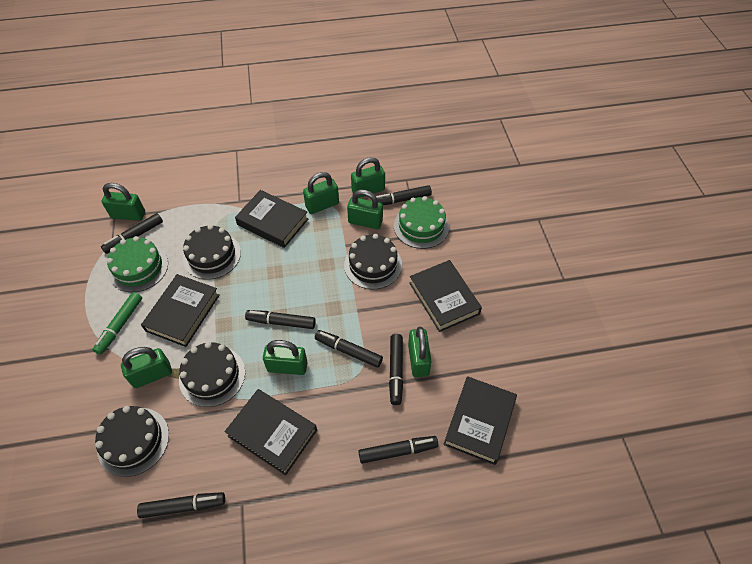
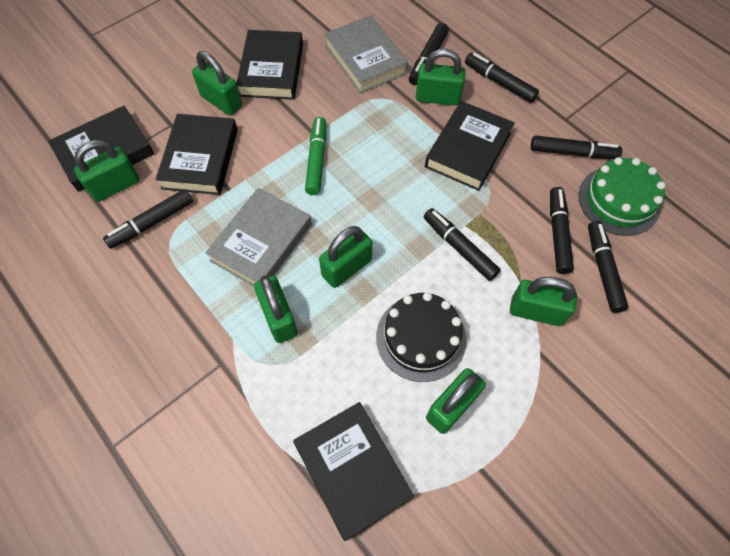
black cake: 4 -> 1
green cake: 2 -> 1
grey book: 0 -> 2

